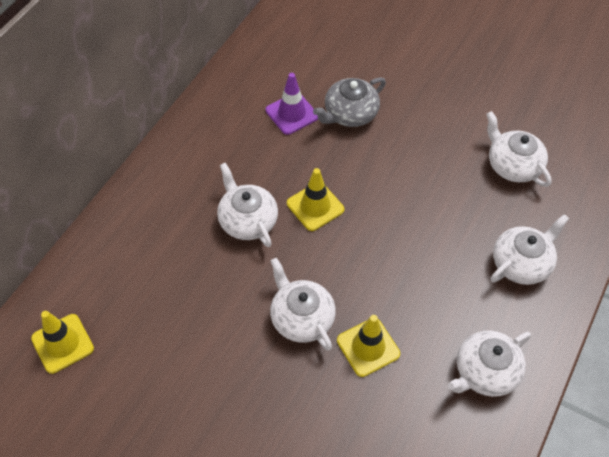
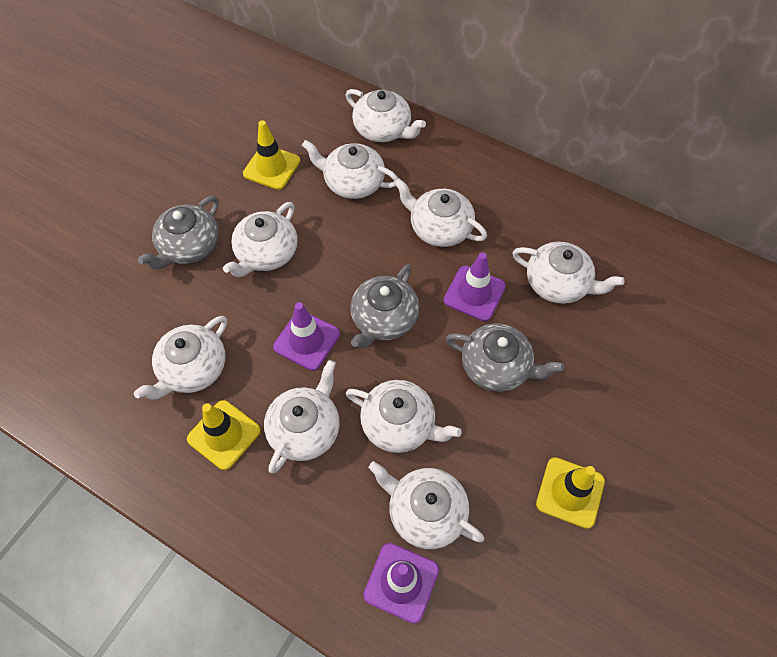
grey teapot: 1 -> 3
purple traffic cone: 1 -> 3
white teapot: 5 -> 9

